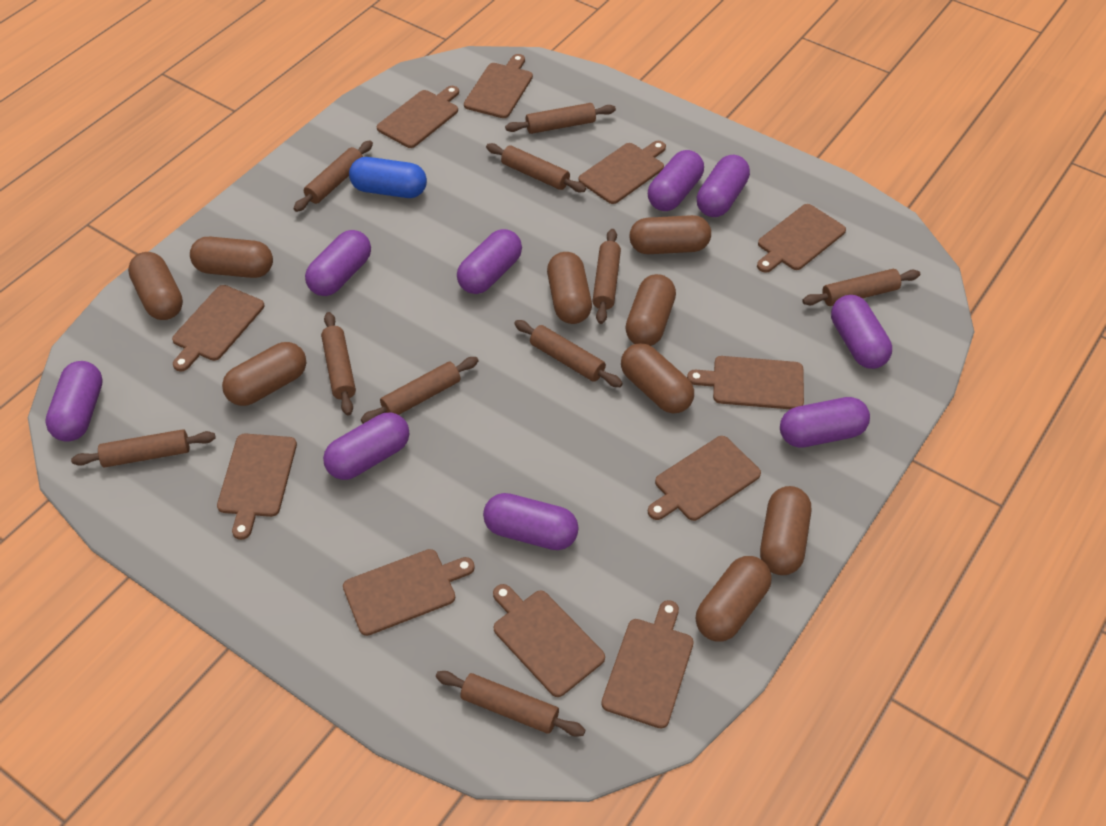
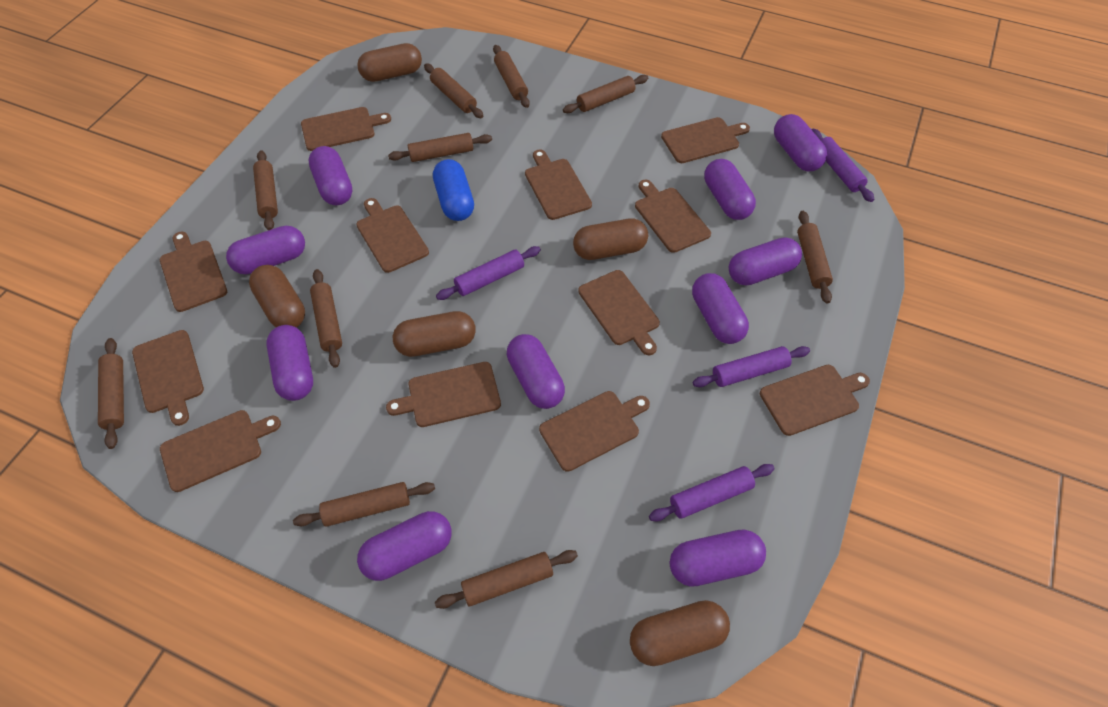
brown capsule: 9 -> 5
brown cutting board: 11 -> 12
purple capsule: 9 -> 10
purple rolling pin: 0 -> 4

